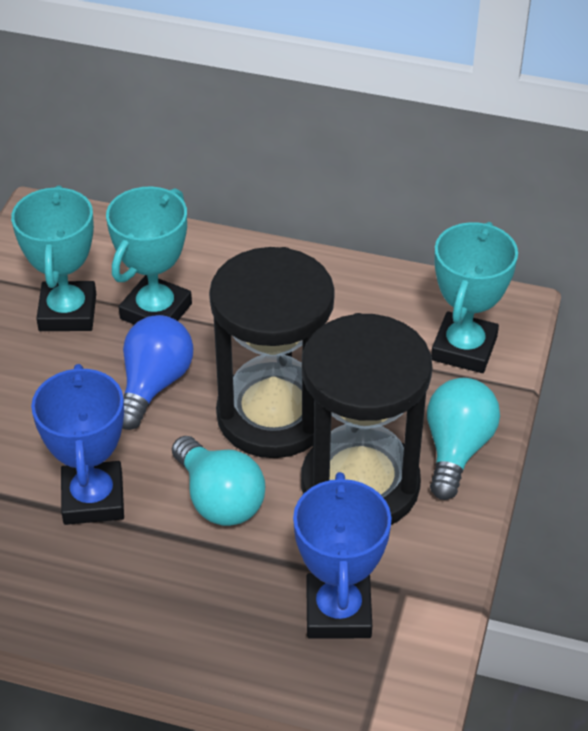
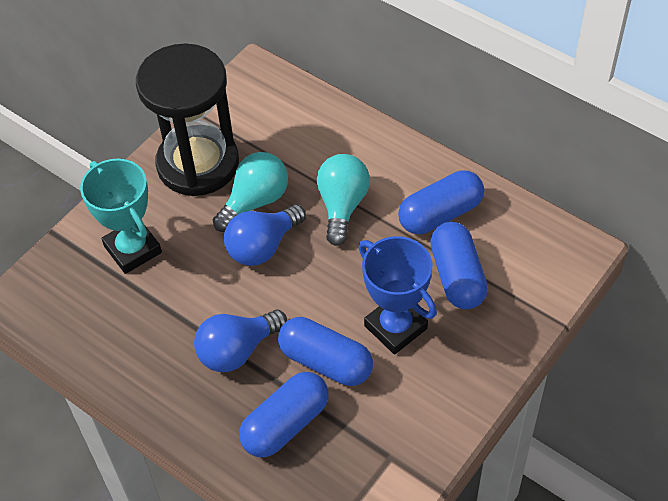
black hourglass: 2 -> 1
blue capsule: 0 -> 4
blue light bulb: 1 -> 2
blue trophy: 2 -> 1
turquoise trophy: 3 -> 1

